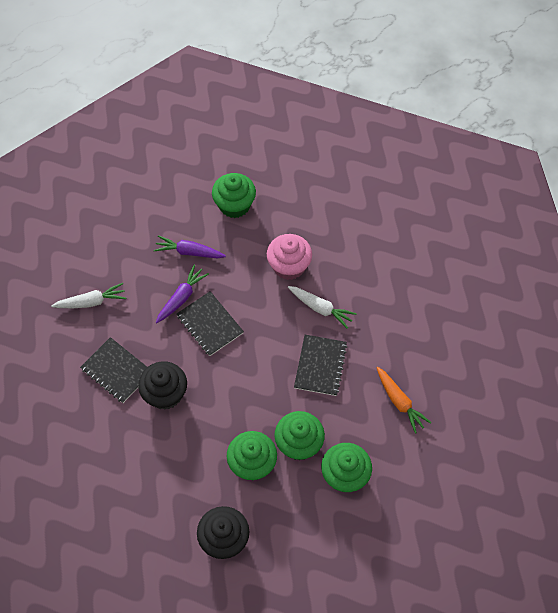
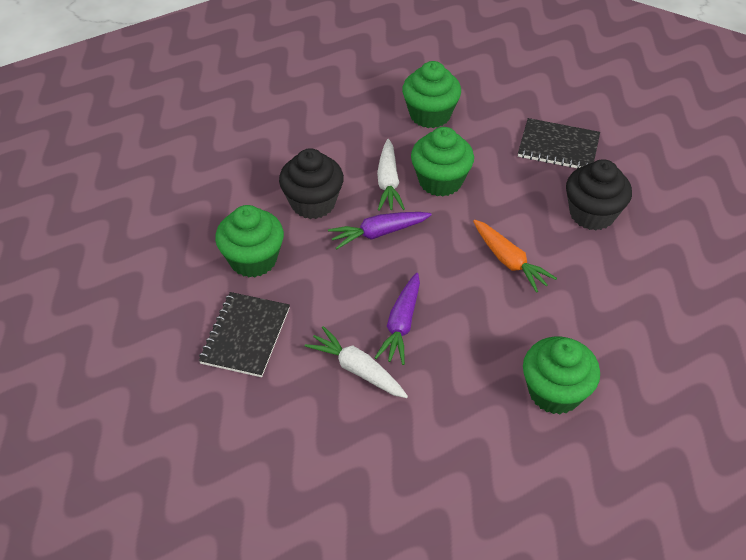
black notebook: 3 -> 2
pink cupcake: 1 -> 0

